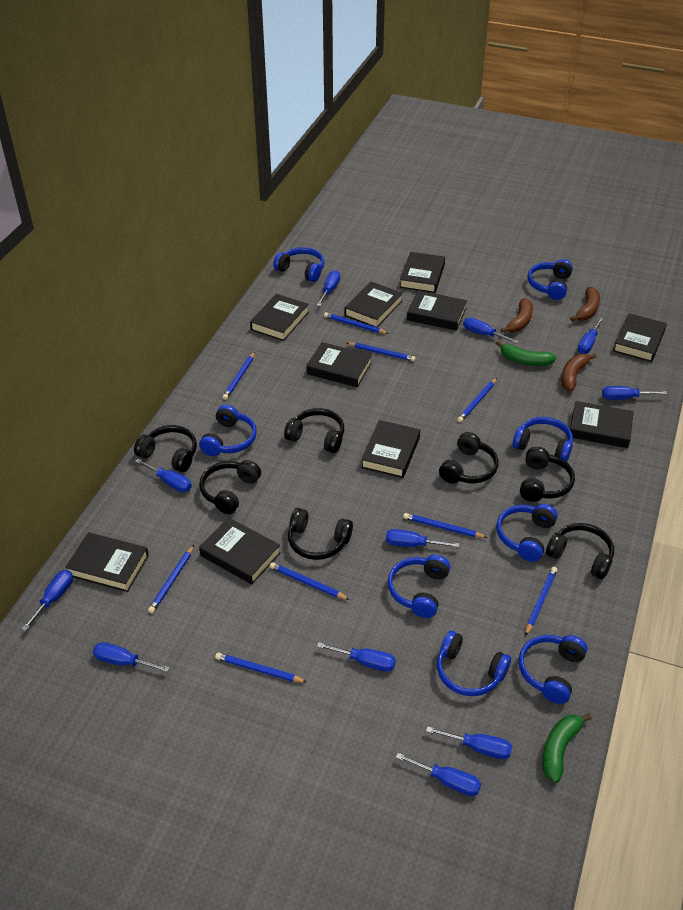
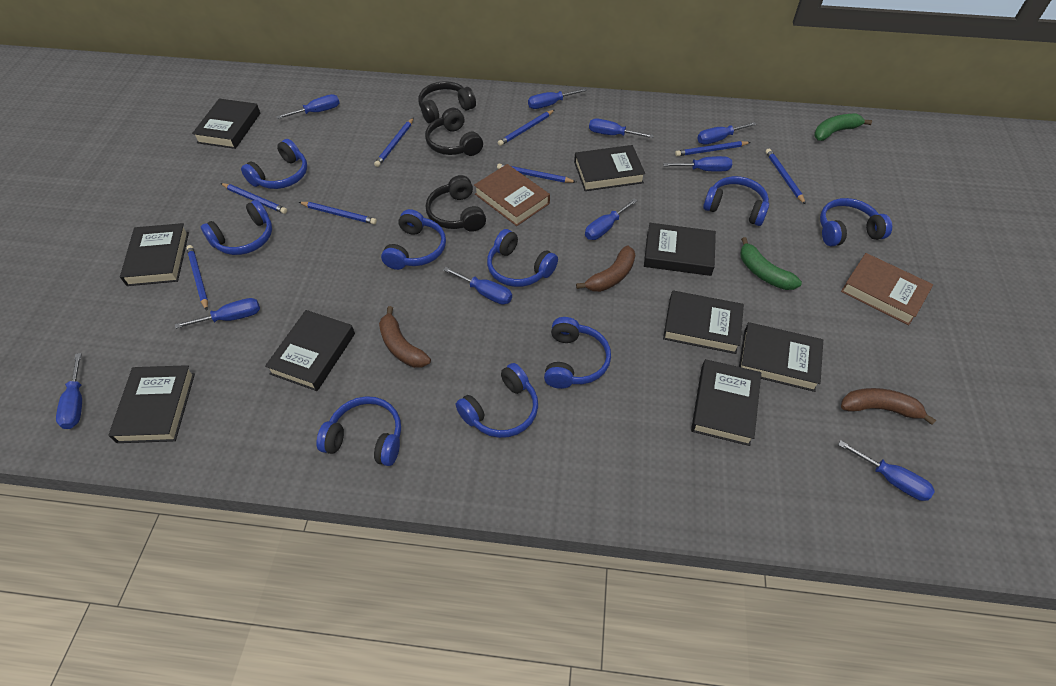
black book: 10 -> 9
black headphones: 7 -> 3
blue headphones: 8 -> 9
blue pencil: 9 -> 8
blue screwdriver: 11 -> 10
brown book: 0 -> 2

